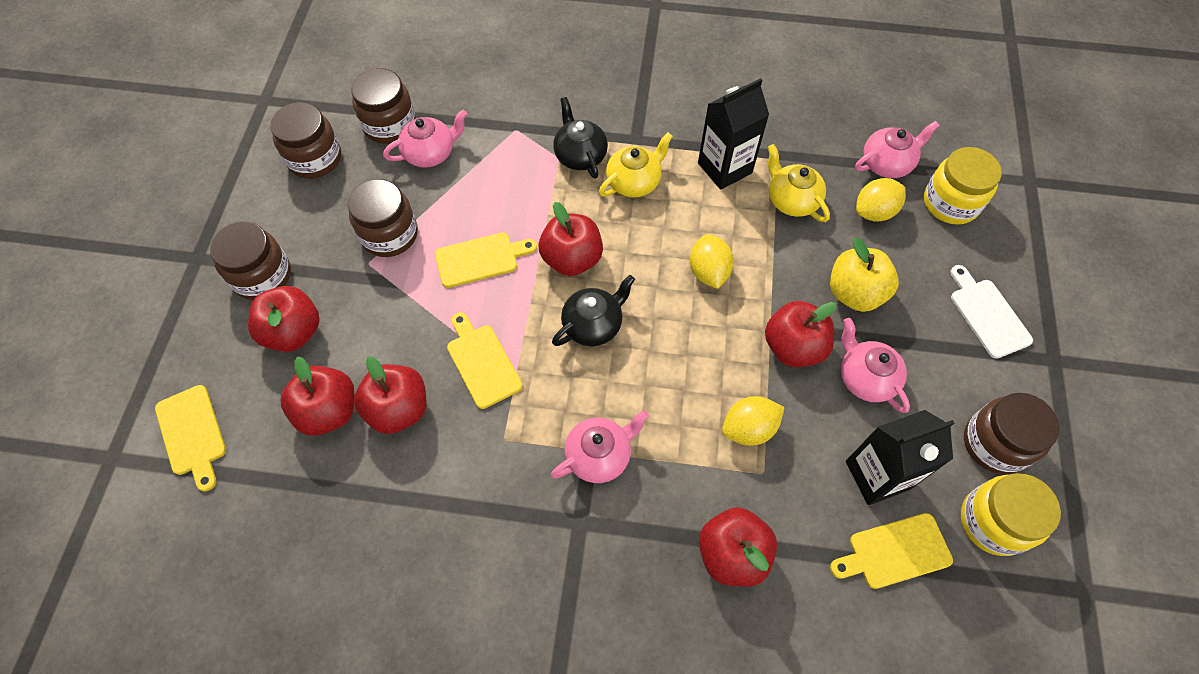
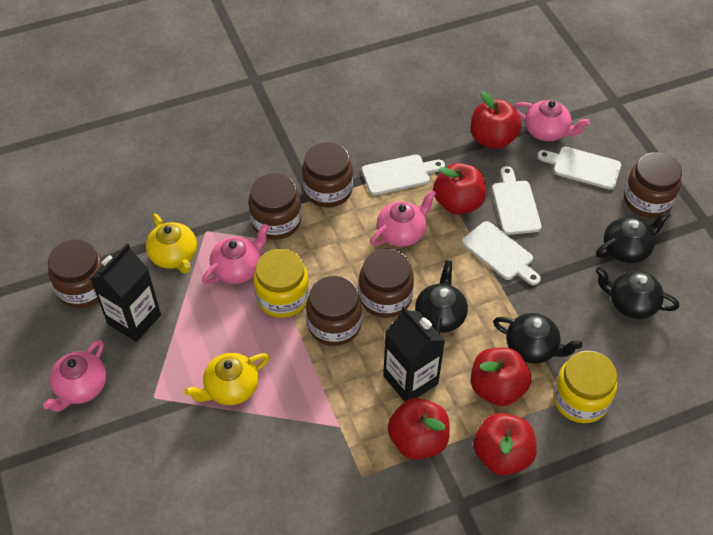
black teapot: 2 -> 4
brown jar: 5 -> 6
red apple: 6 -> 5
white cutting board: 1 -> 4
yellow apple: 1 -> 0
yellow cutting board: 4 -> 0
yellow lemon: 3 -> 0

